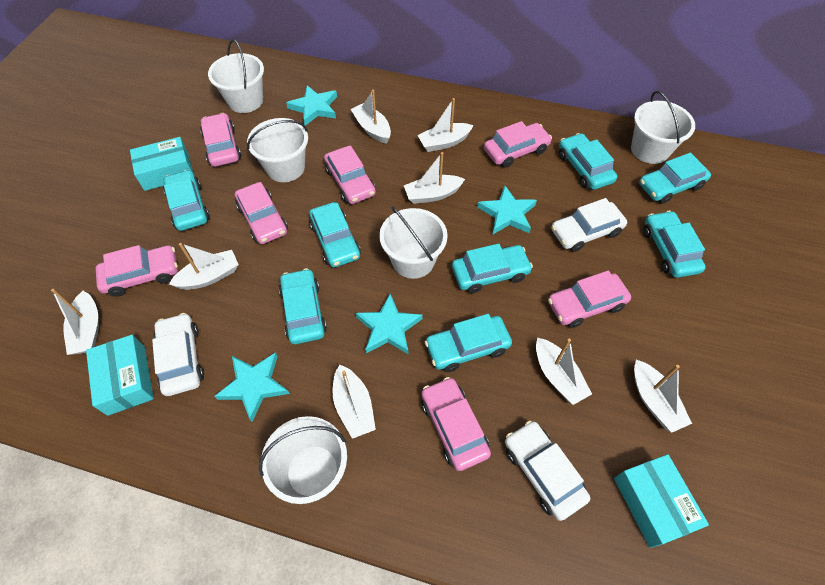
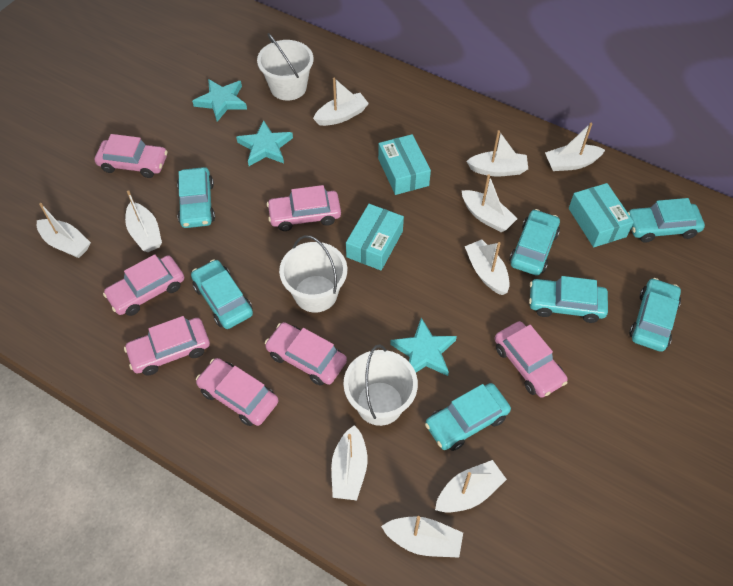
turquoise car: 8 -> 7
turquoise star: 4 -> 3
white boat: 8 -> 10
white bucket: 5 -> 3
white car: 3 -> 0

